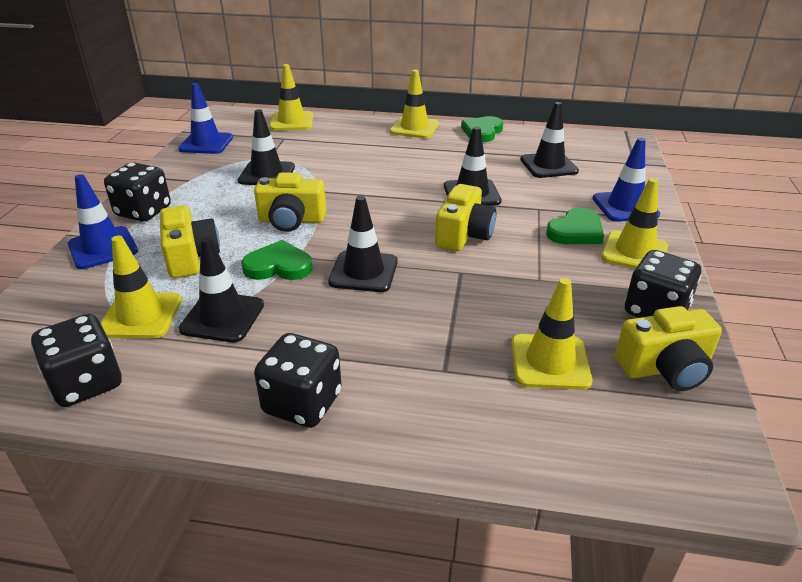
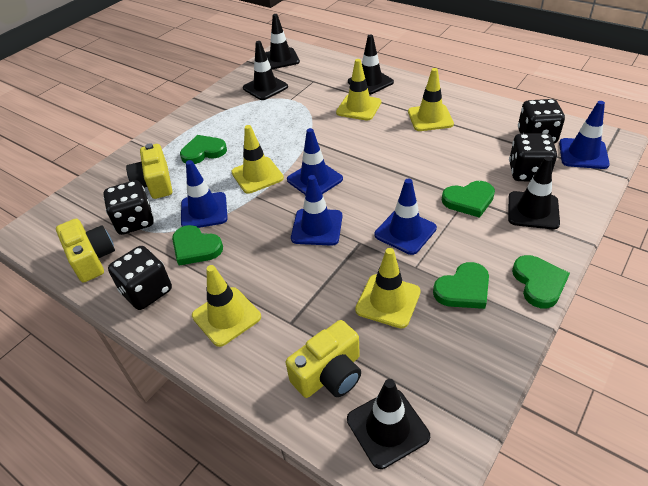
blue traffic cone: 3 -> 5
green heart: 3 -> 5
yellow camera: 4 -> 3

